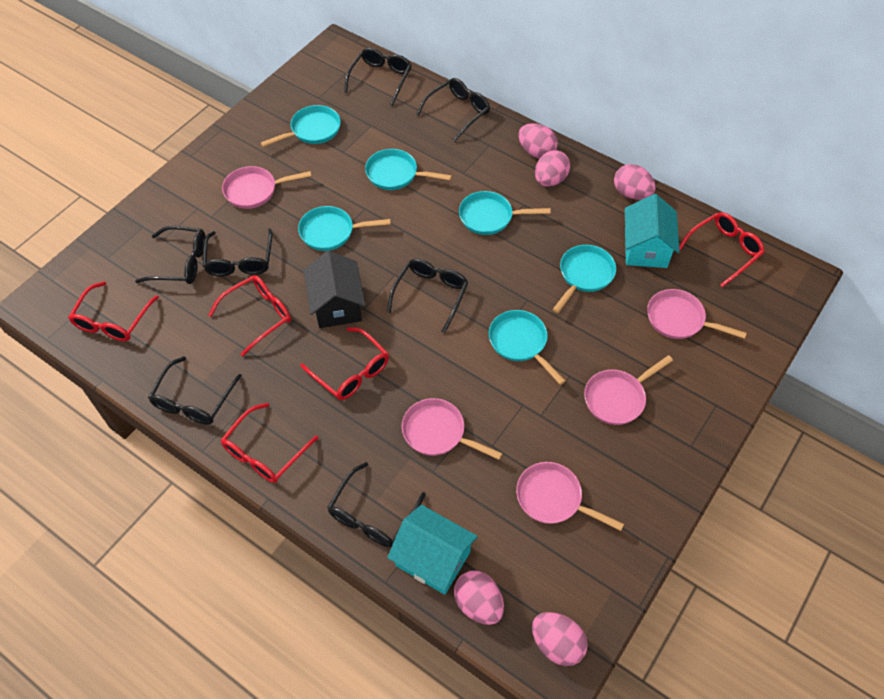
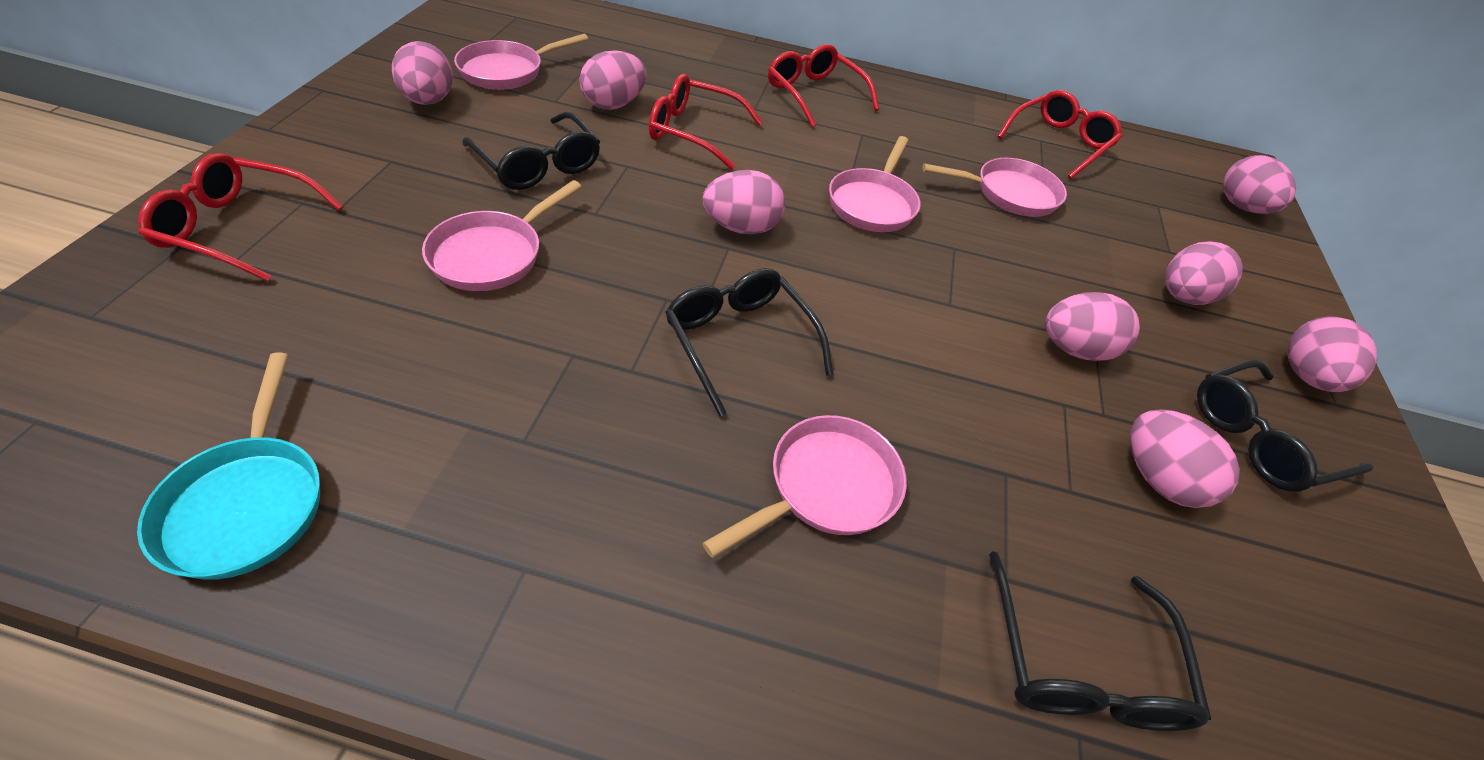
black glasses: 7 -> 4
black house: 1 -> 0
pink egg: 5 -> 8
red glasses: 5 -> 4
turquoise house: 2 -> 0
turquoise pan: 6 -> 1

